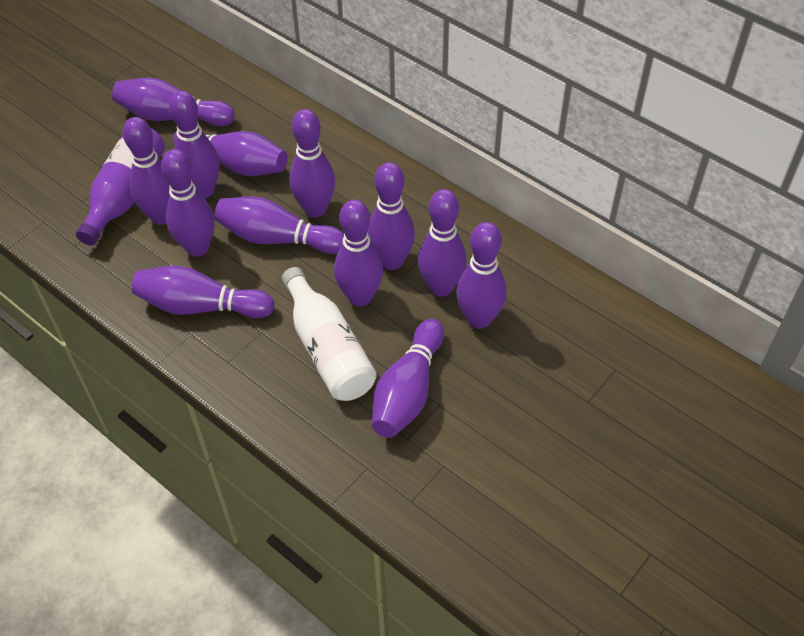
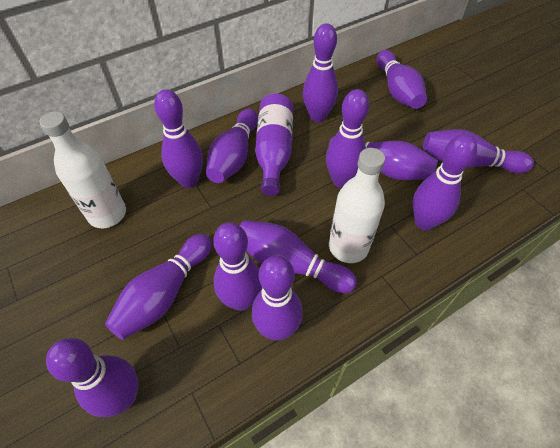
white bottle: 1 -> 2

